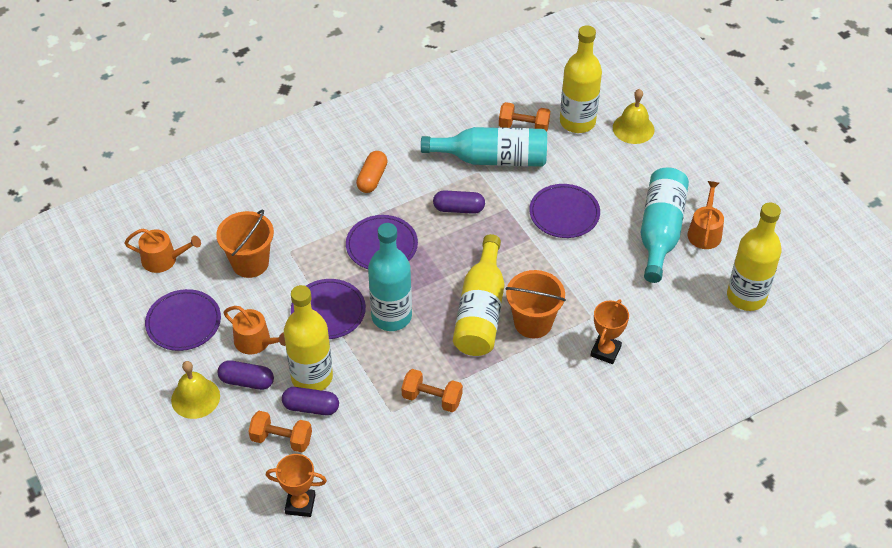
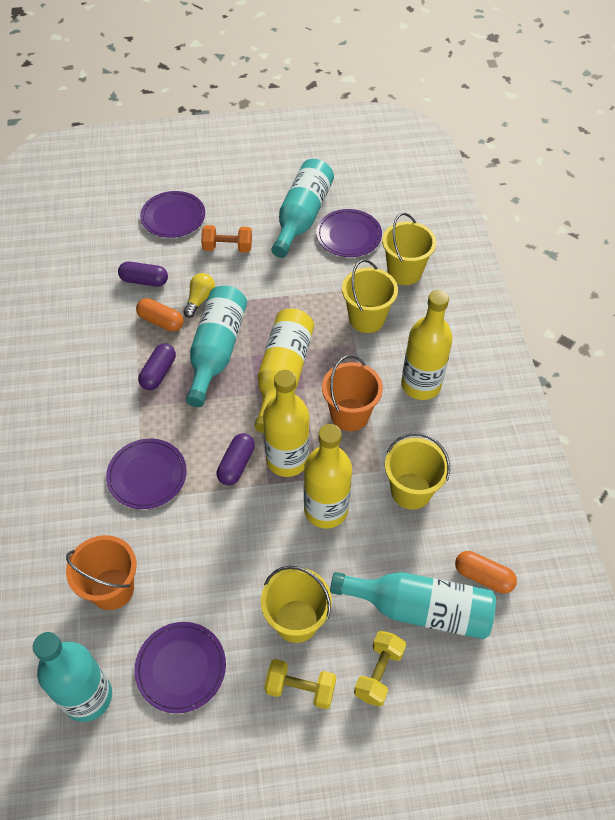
orange capsule: 1 -> 2
orange dumbbell: 3 -> 1
orange trophy: 2 -> 0
orange watering can: 3 -> 0
turquoise bottle: 3 -> 4
yellow bell: 2 -> 0
yellow bucket: 0 -> 4
yellow dumbbell: 0 -> 2
yellow light bulb: 0 -> 1

